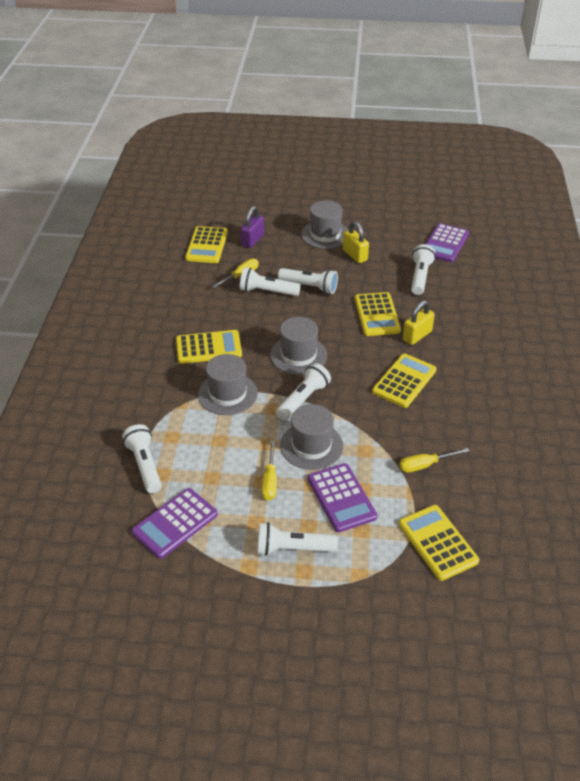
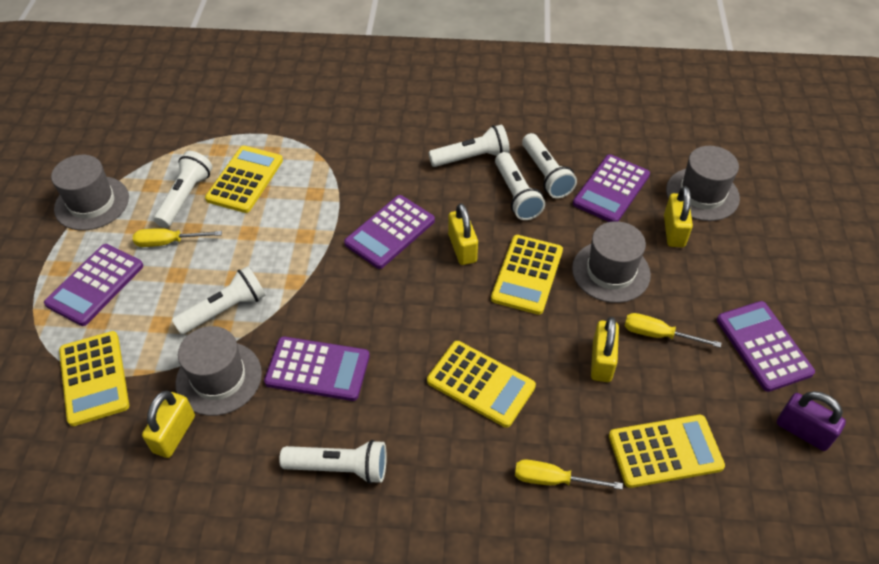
purple calculator: 3 -> 5
yellow padlock: 2 -> 4

